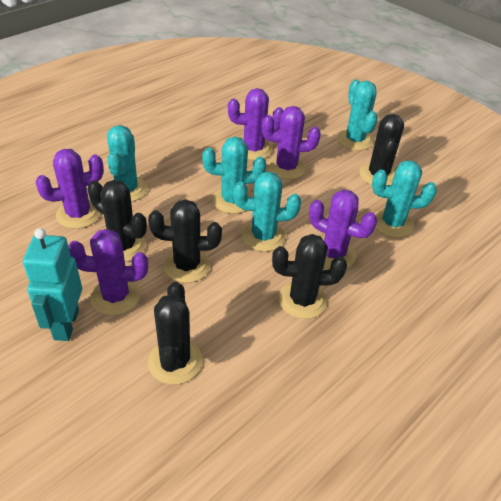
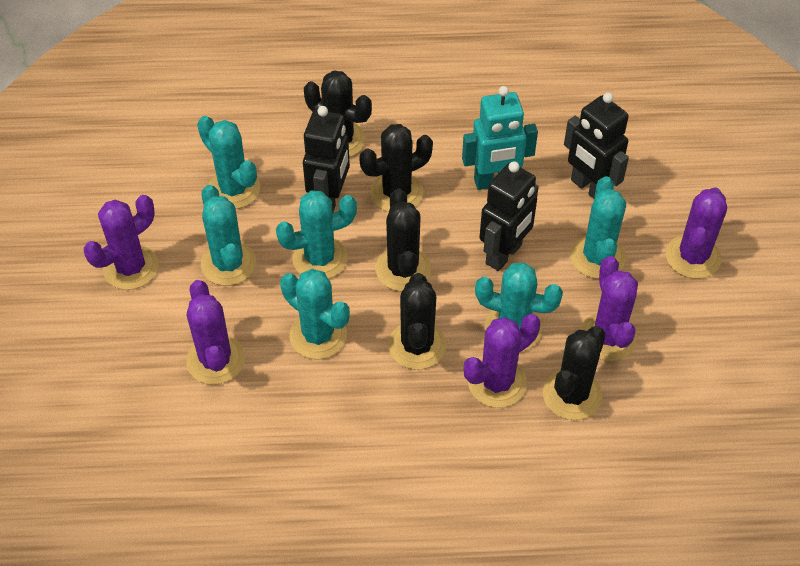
black robot: 0 -> 3
turquoise cactus: 5 -> 6

